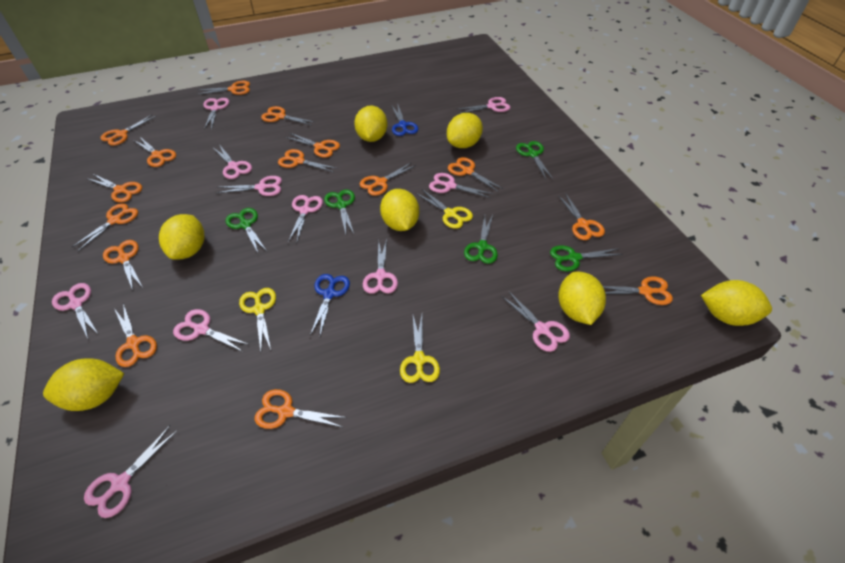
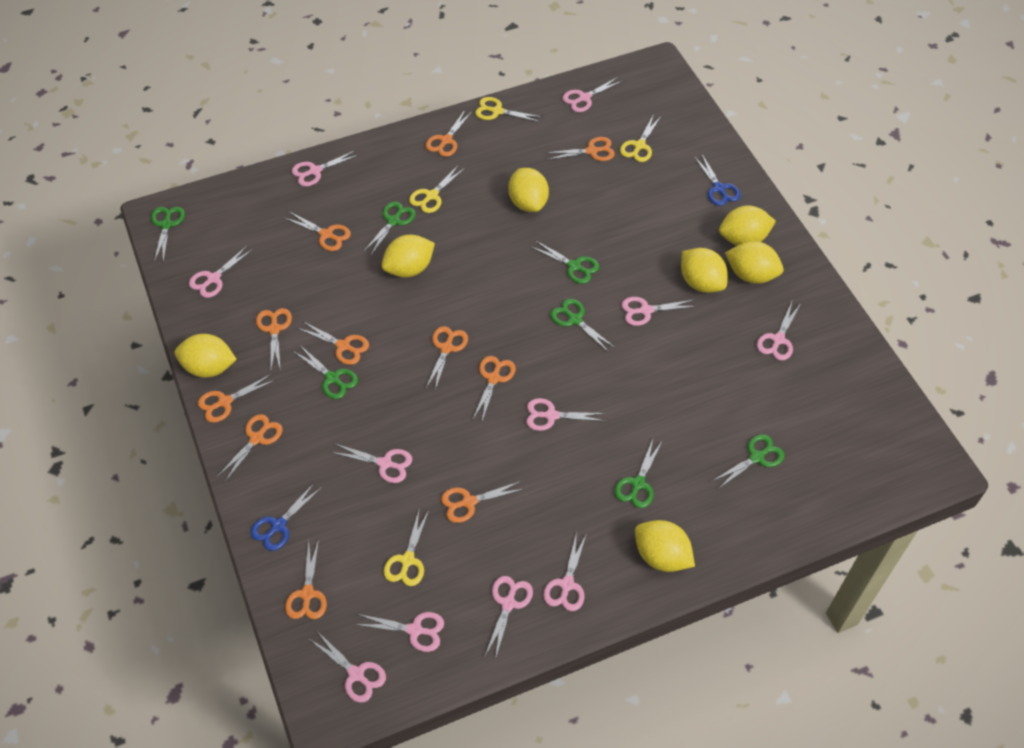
green scissors: 5 -> 7
orange scissors: 15 -> 11
yellow scissors: 3 -> 4

